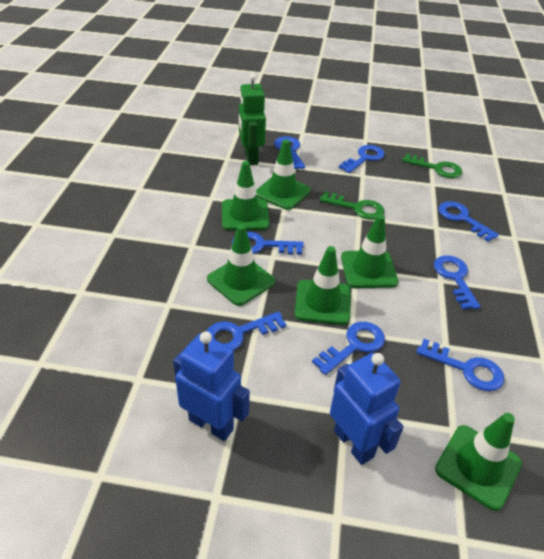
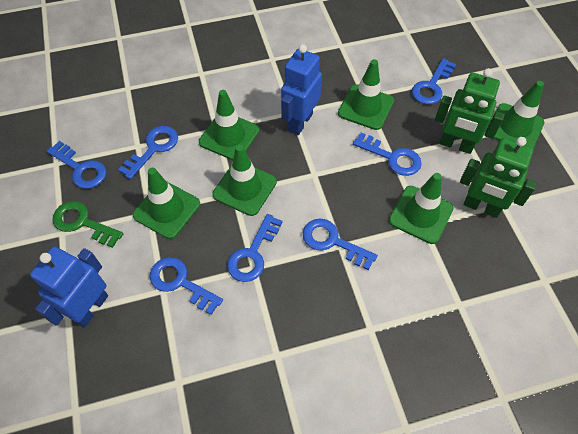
blue key: 8 -> 7
green key: 2 -> 1
green robot: 1 -> 2

